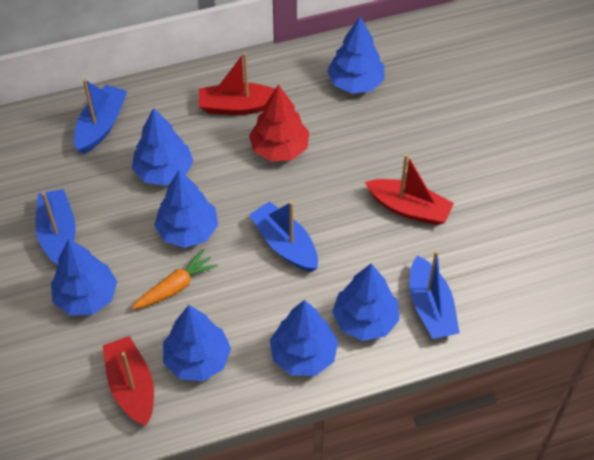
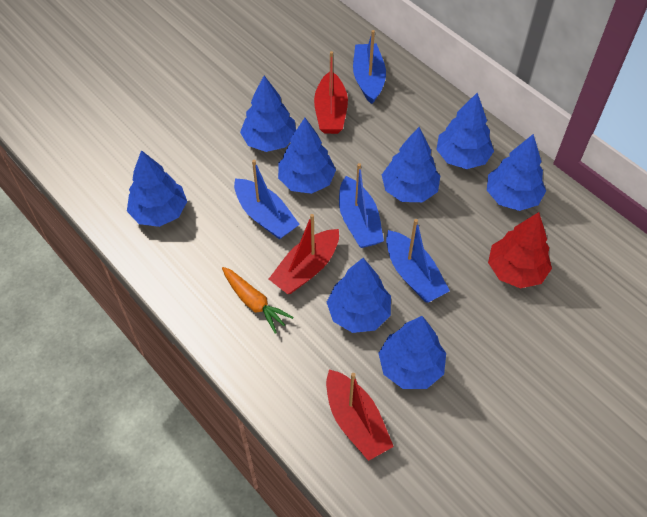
blue tree: 7 -> 8

